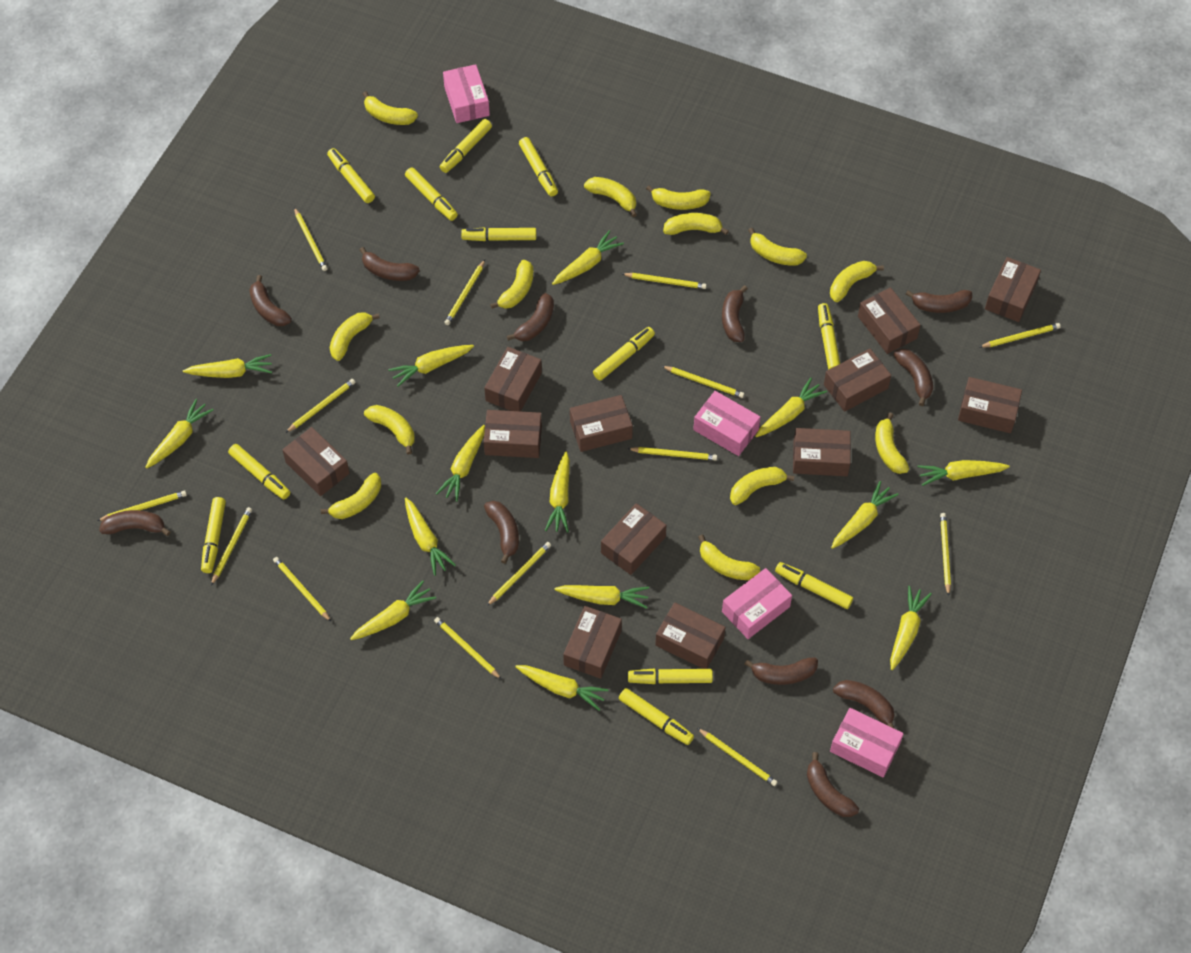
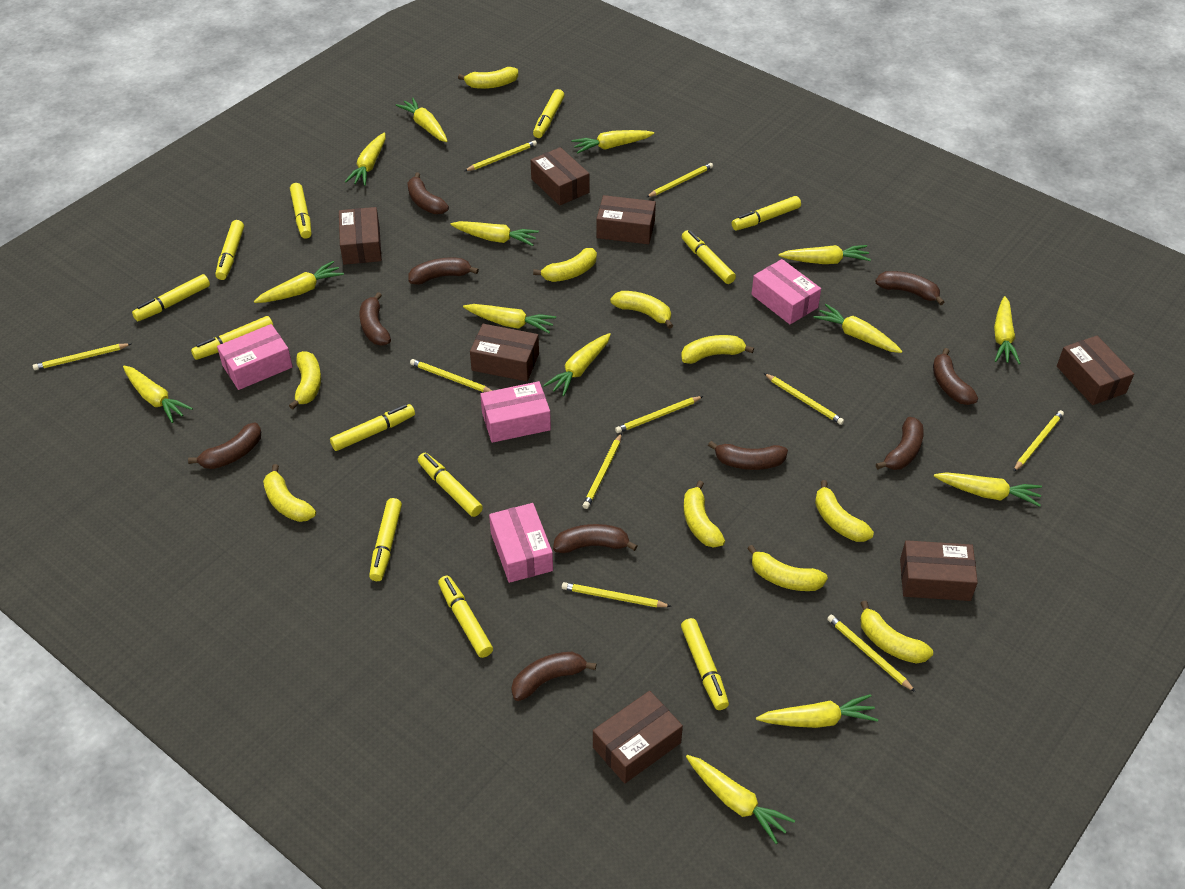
brown banana: 11 -> 10
brown box: 12 -> 7
yellow banana: 13 -> 10
yellow pencil: 14 -> 10

